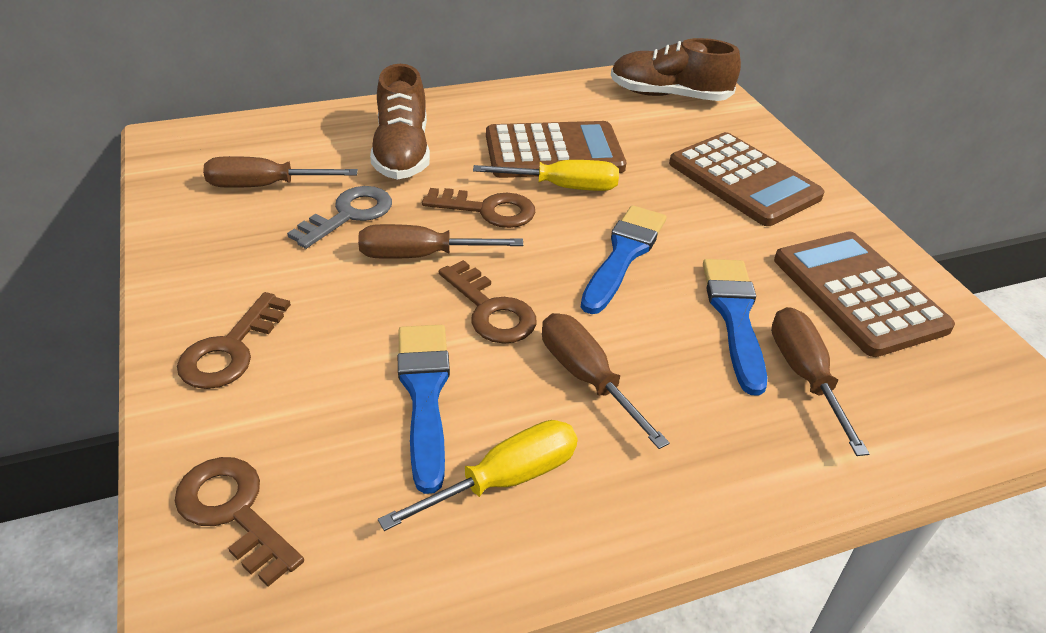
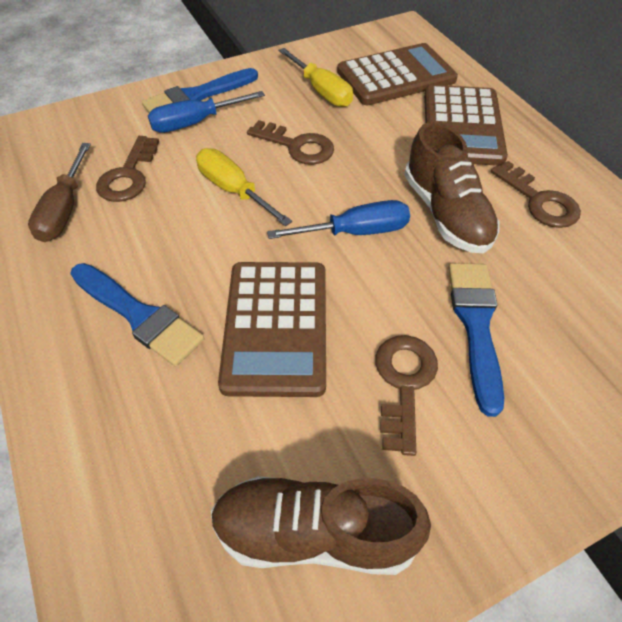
blue screwdriver: 0 -> 2
brown screwdriver: 4 -> 1
grey key: 1 -> 0

